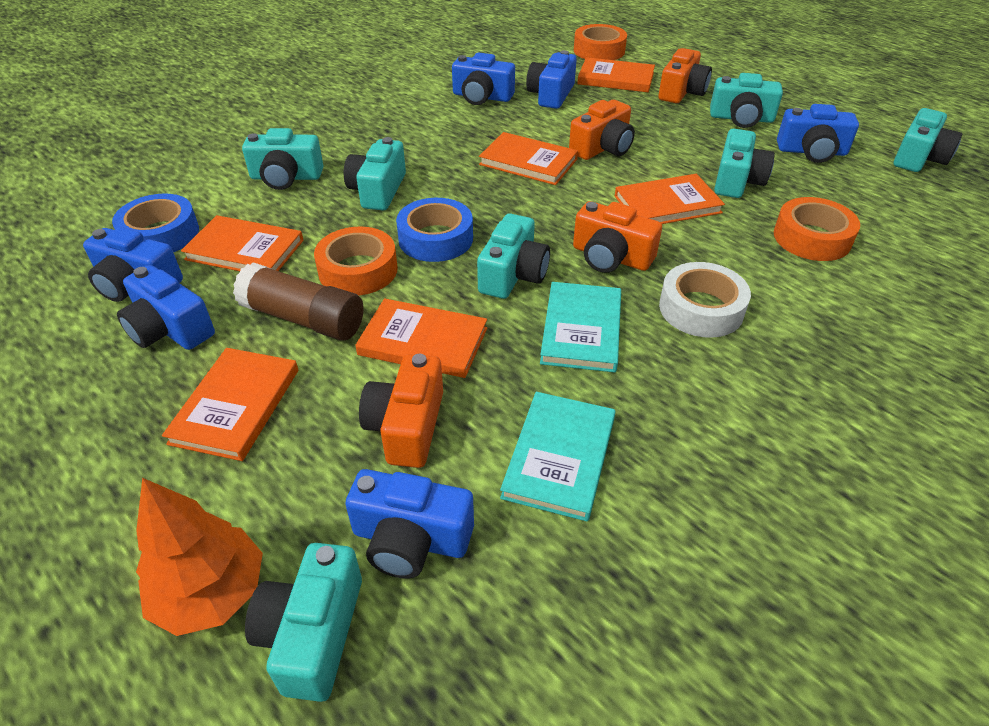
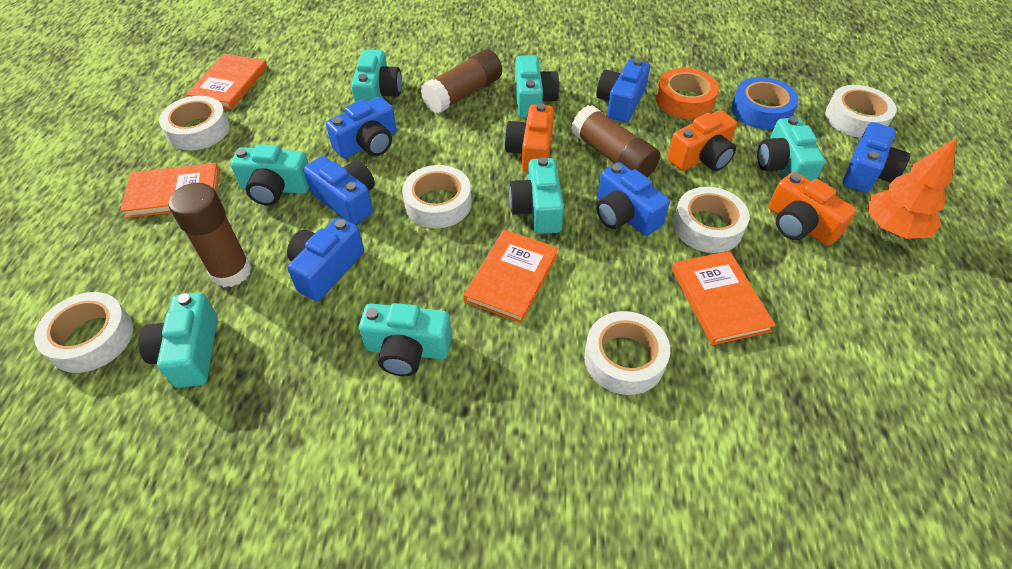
blue tape: 2 -> 1
brown glue stick: 1 -> 3
orange book: 6 -> 4
orange camera: 4 -> 3
orange tape: 3 -> 1
turquoise book: 2 -> 0
white tape: 1 -> 6

